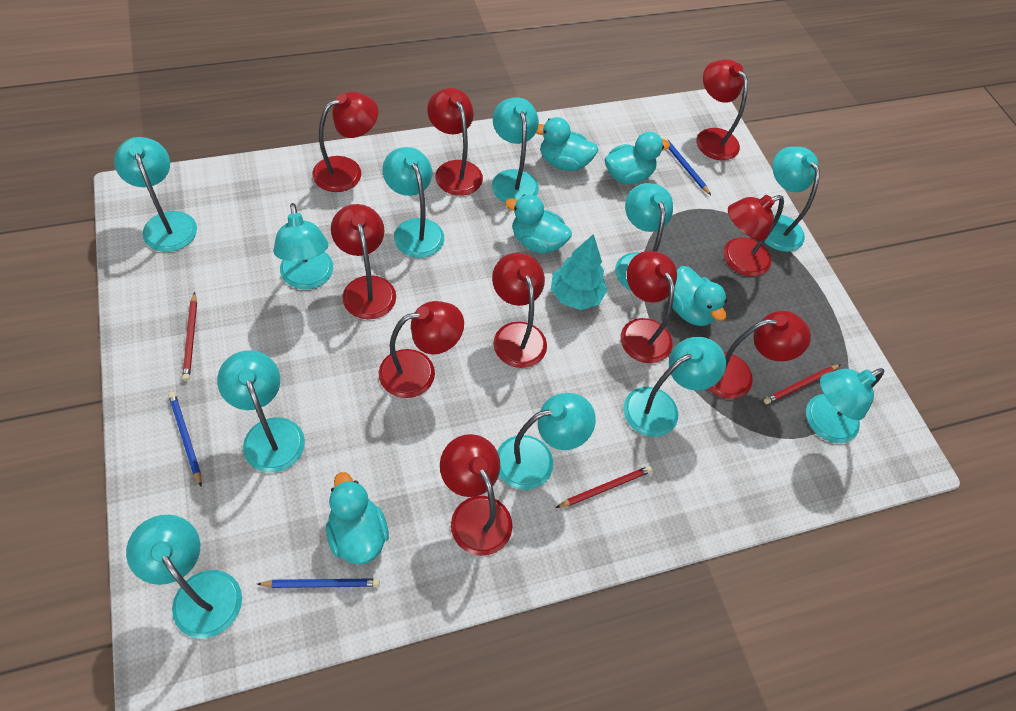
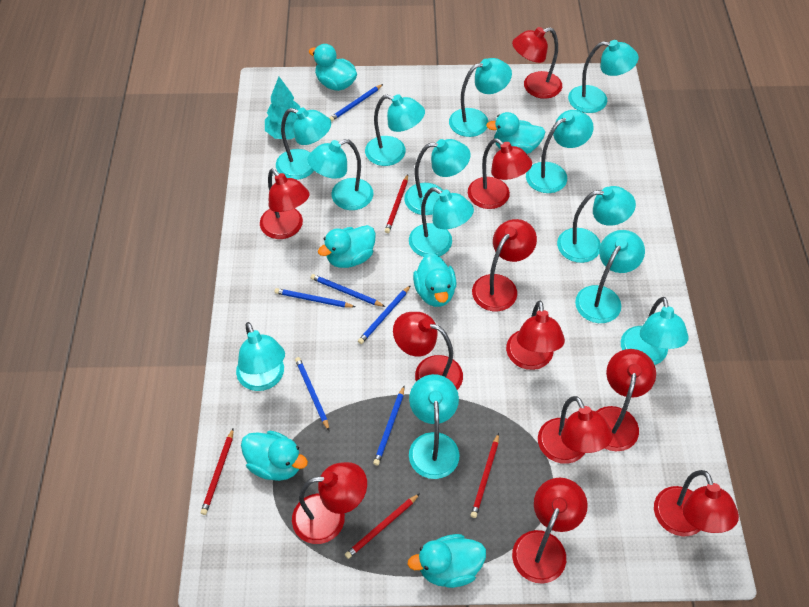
blue pencil: 3 -> 6
red lamp: 10 -> 11
red pencil: 3 -> 4
turquoise duck: 5 -> 6
turquoise lamp: 11 -> 13

